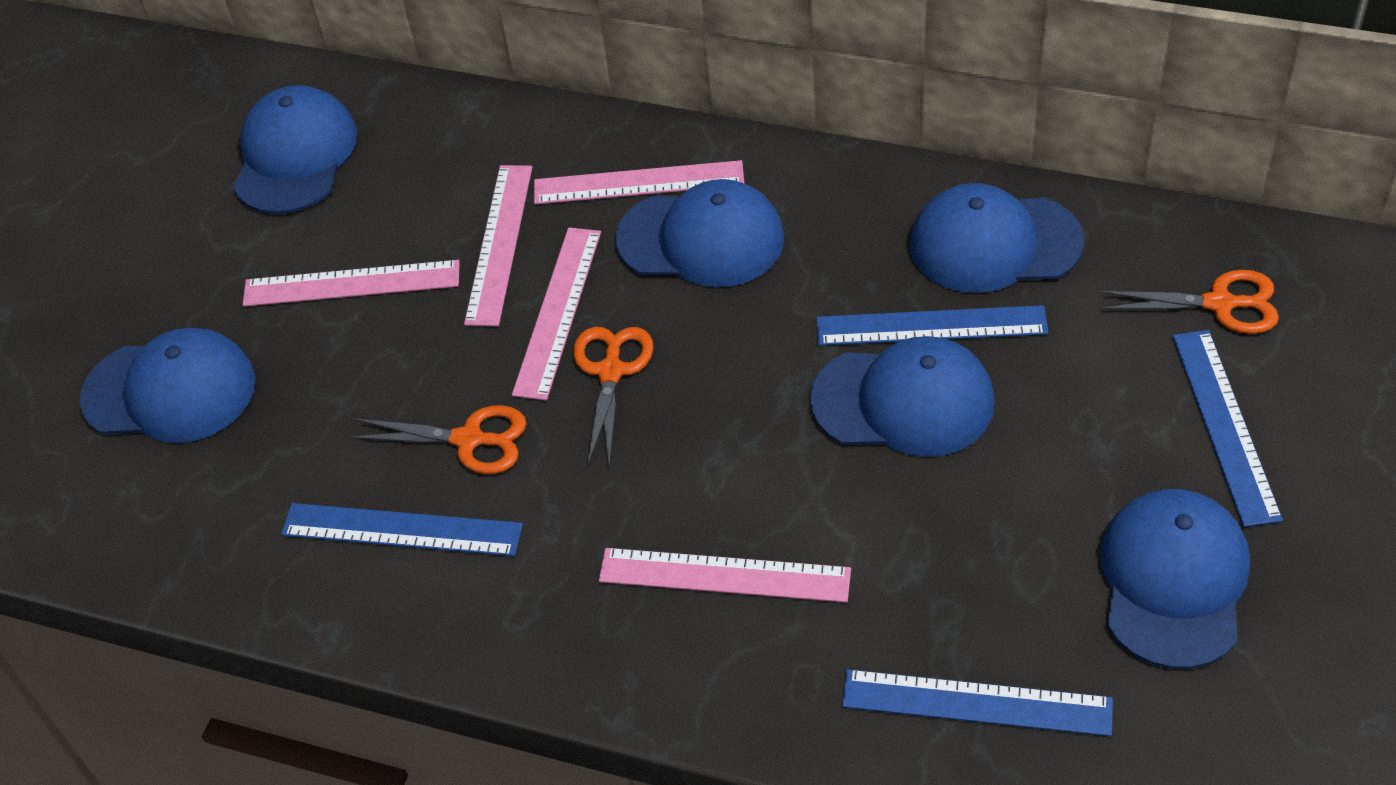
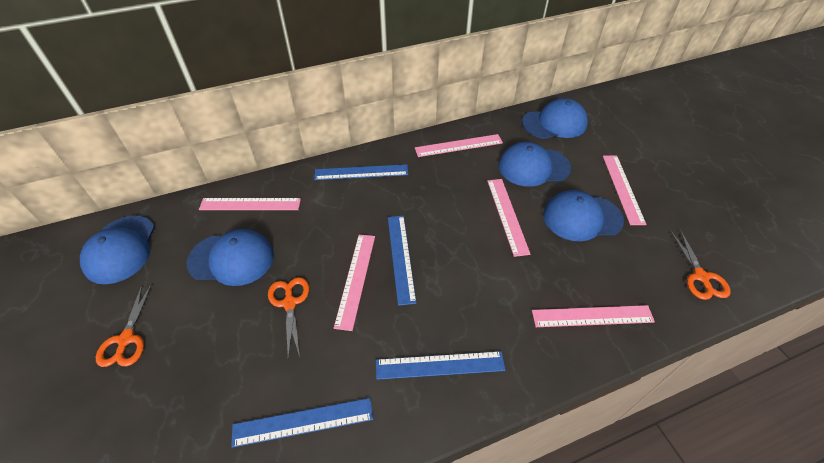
blue cap: 6 -> 5
pink ruler: 5 -> 6

